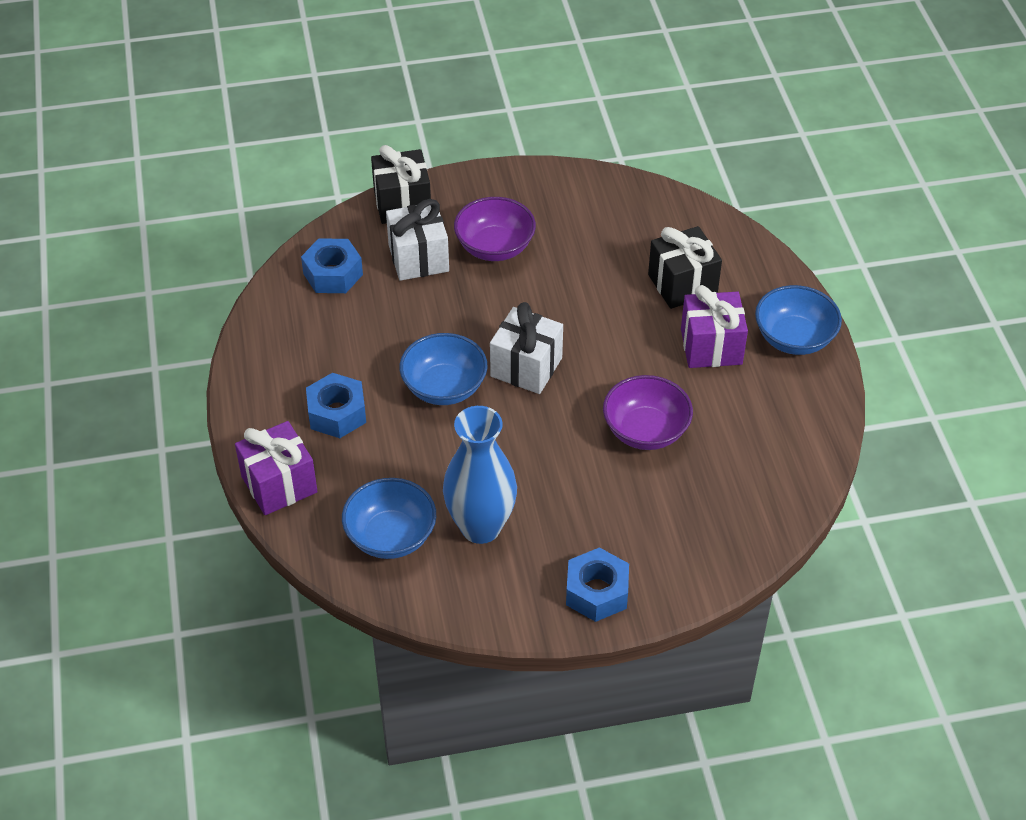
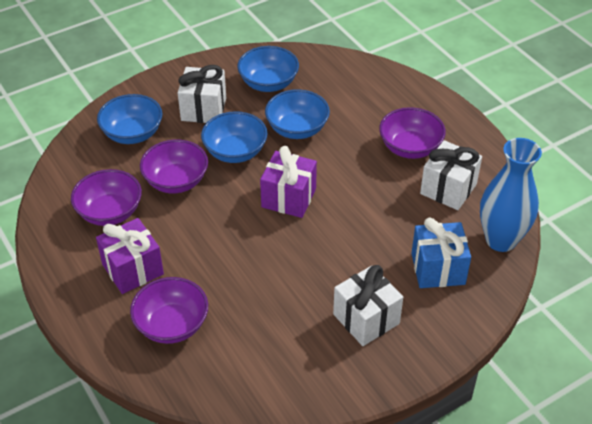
black gift: 2 -> 0
blue bowl: 3 -> 4
blue gift: 0 -> 1
blue nut: 3 -> 0
purple bowl: 2 -> 4
white gift: 2 -> 3

